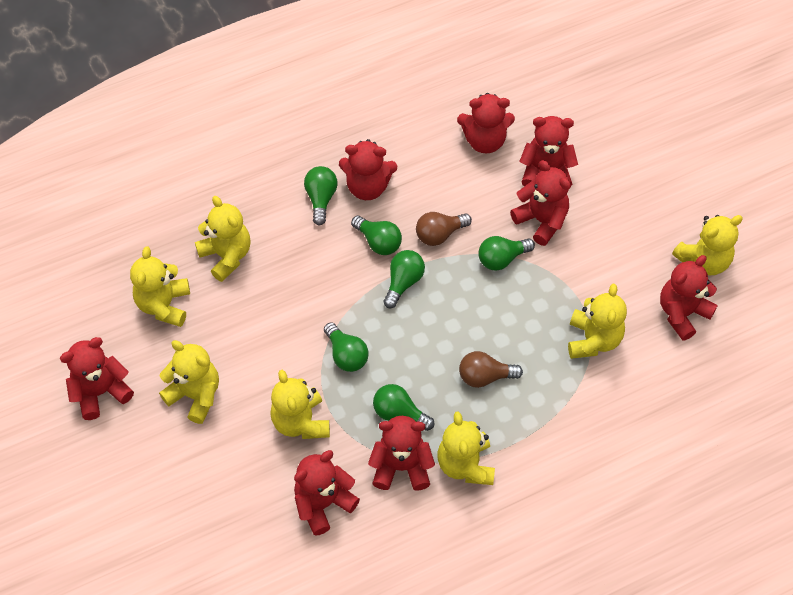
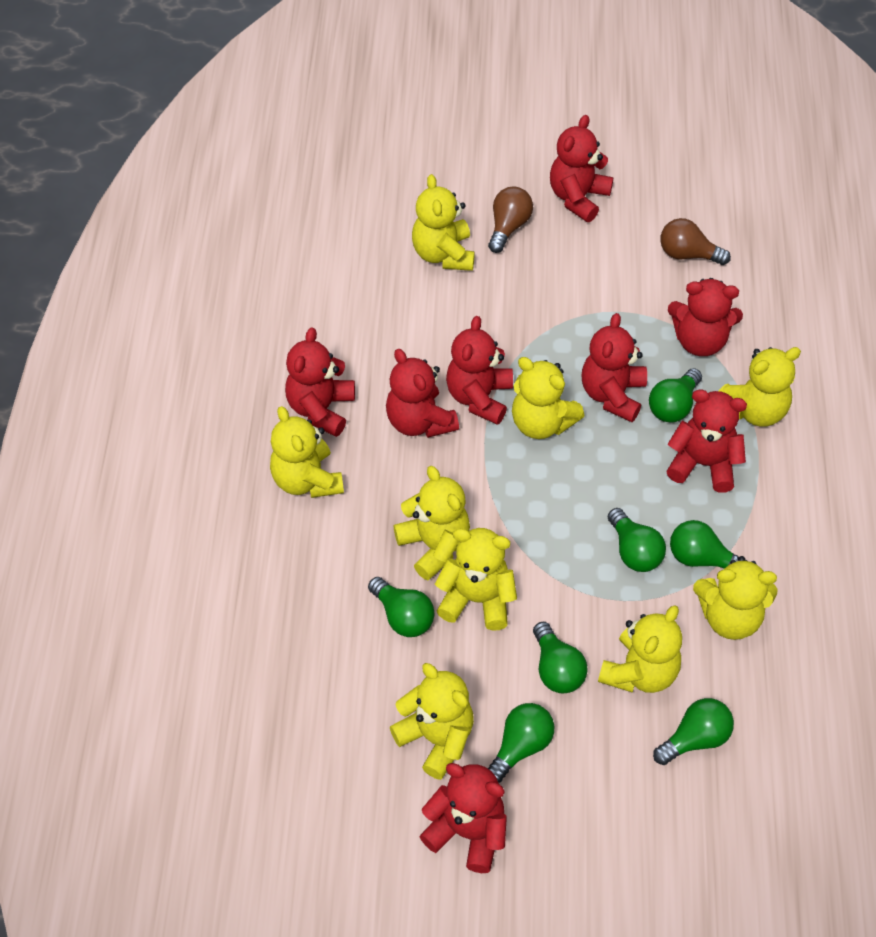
green light bulb: 6 -> 7
yellow teddy bear: 7 -> 9

